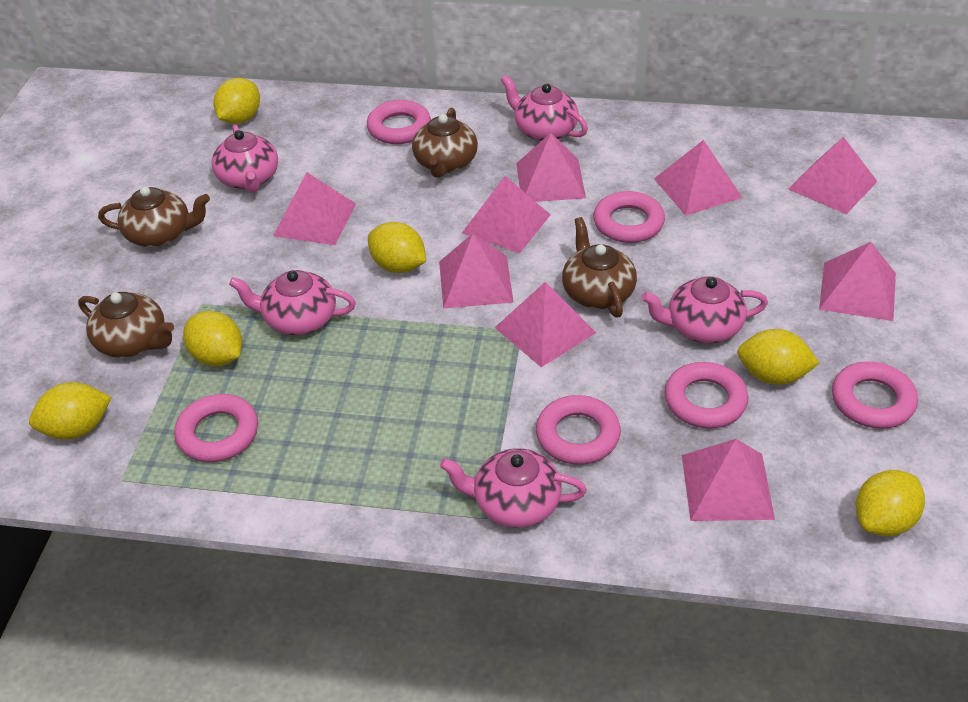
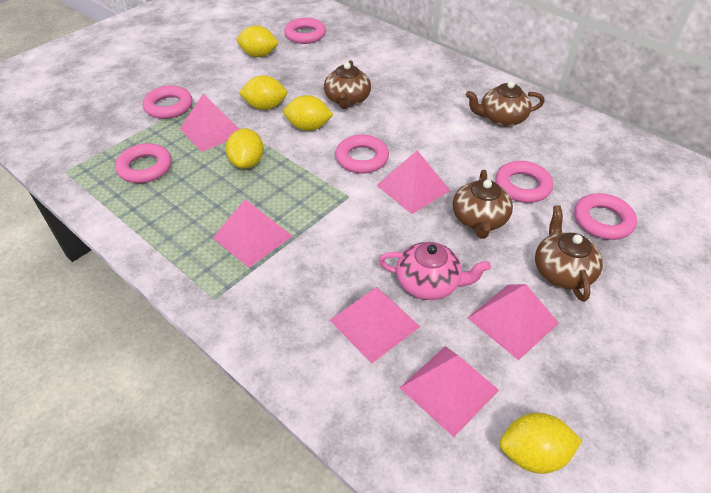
pink pyramid: 9 -> 6
pink teapot: 5 -> 1
yellow lemon: 6 -> 5

